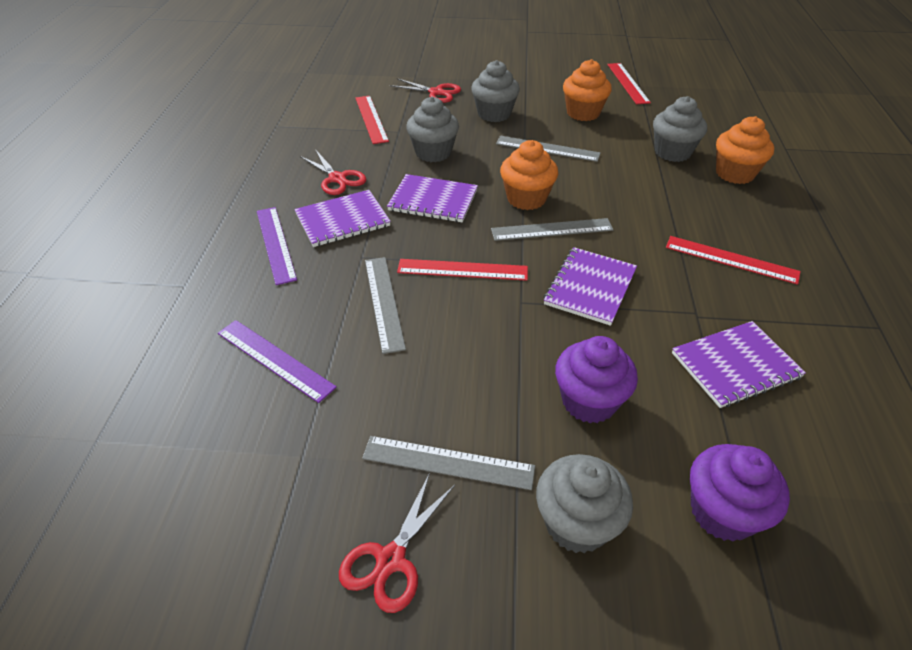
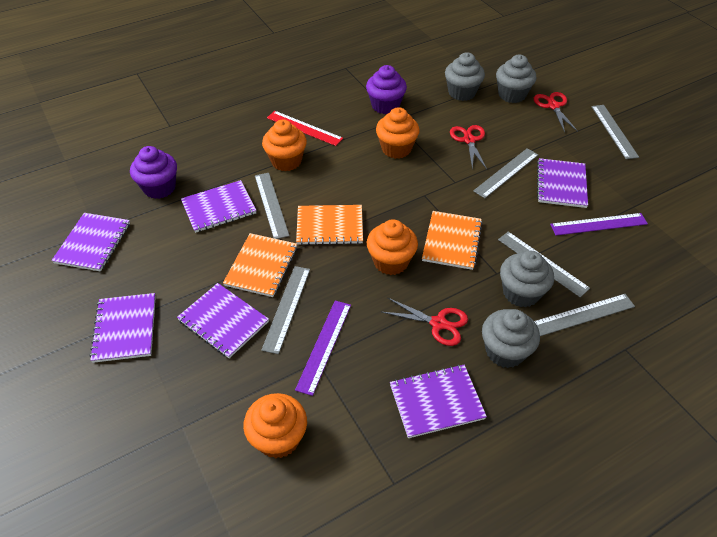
grey ruler: 4 -> 6
orange cupcake: 3 -> 4
orange notebook: 0 -> 3
purple notebook: 4 -> 6
red ruler: 4 -> 1

